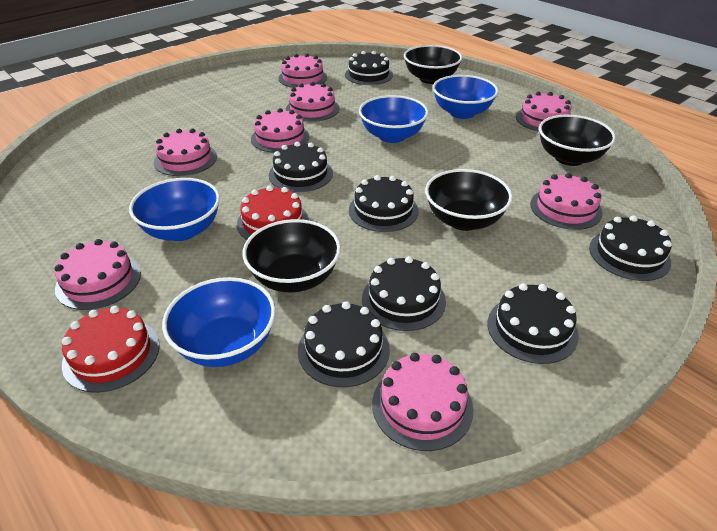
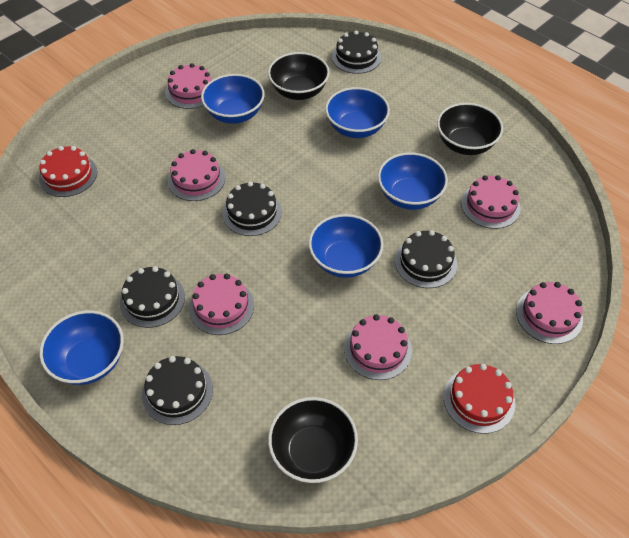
black bowl: 4 -> 3
black cake: 7 -> 5
blue bowl: 4 -> 5
pink cake: 8 -> 6

